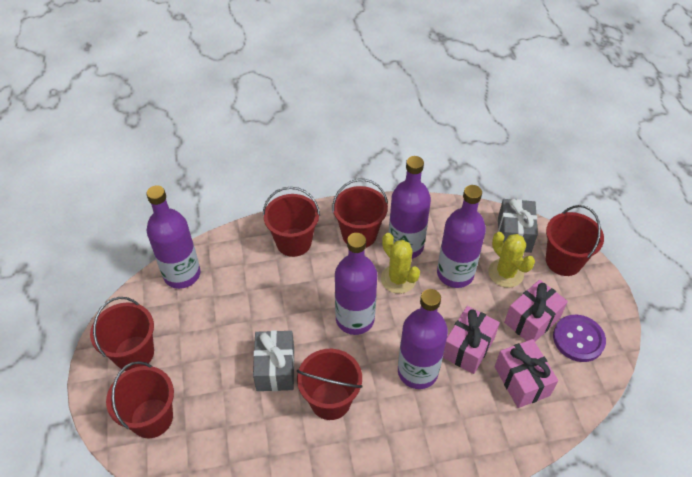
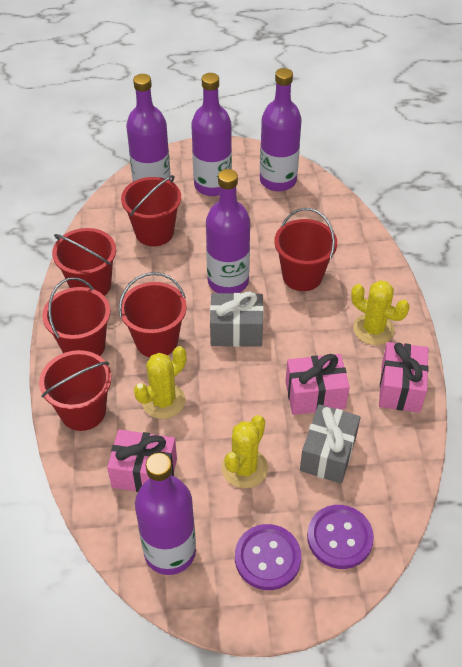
purple button: 1 -> 2
yellow cactus: 2 -> 3

